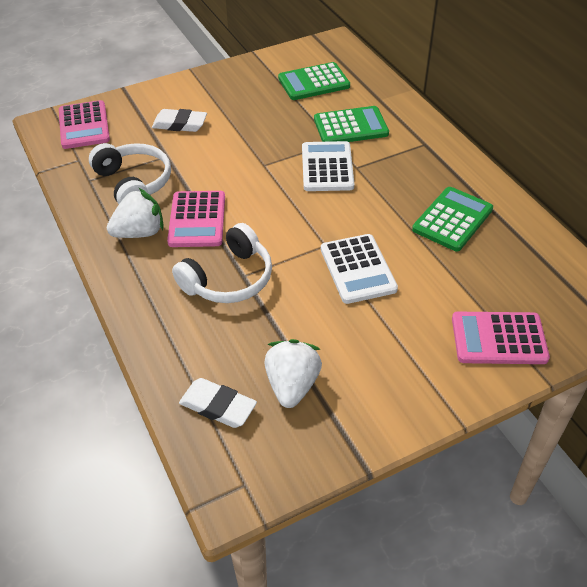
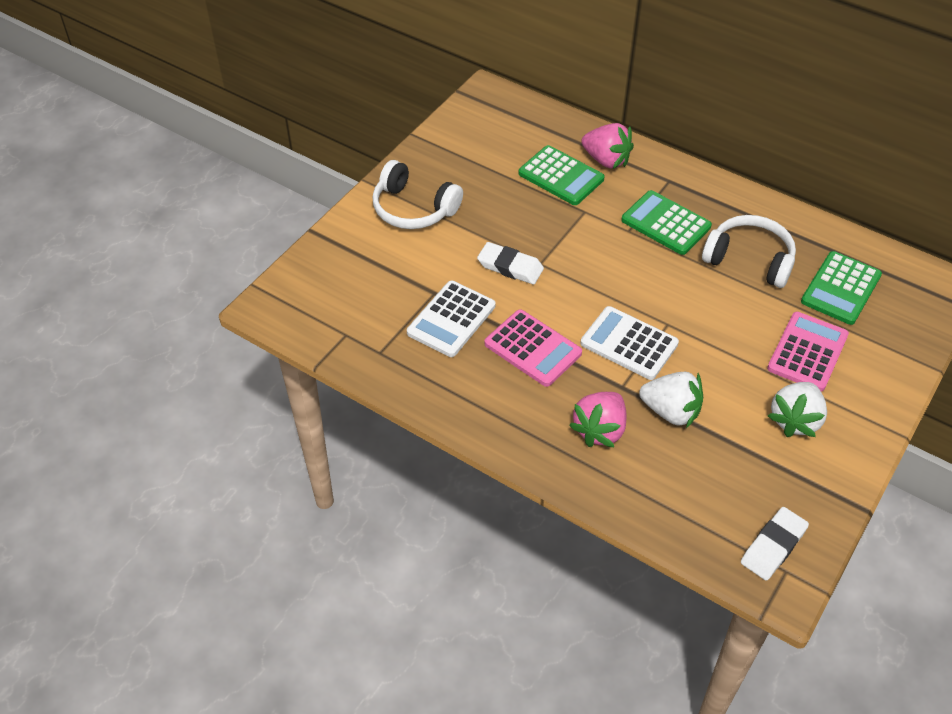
pink calculator: 3 -> 2
pink strawberry: 0 -> 2

